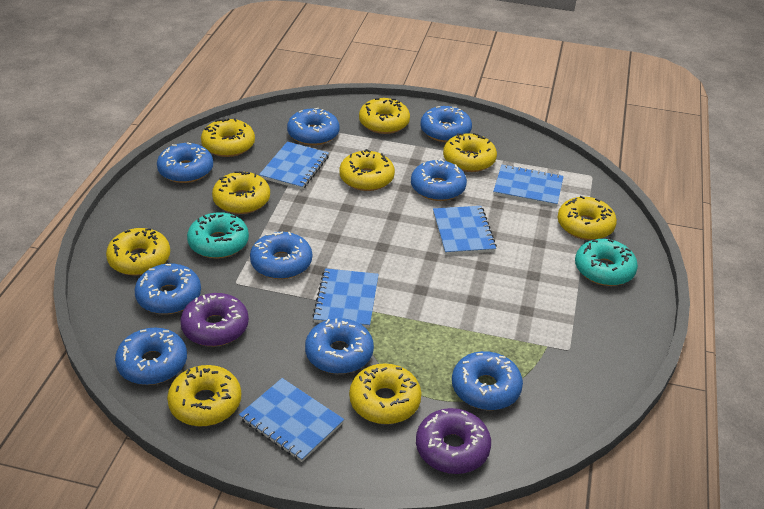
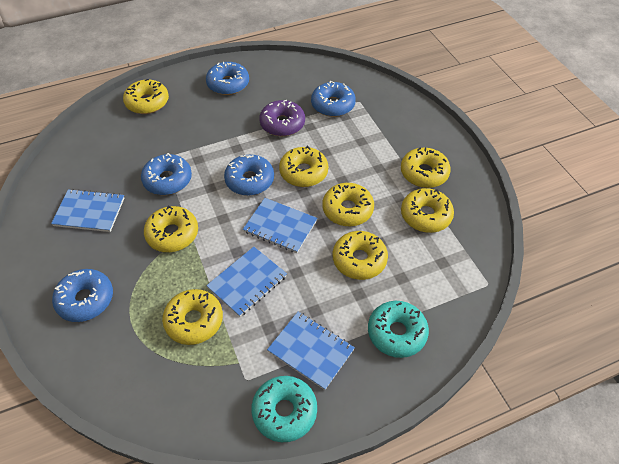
blue donut: 9 -> 5
blue notebook: 5 -> 4
purple donut: 2 -> 1
yellow donut: 9 -> 8

